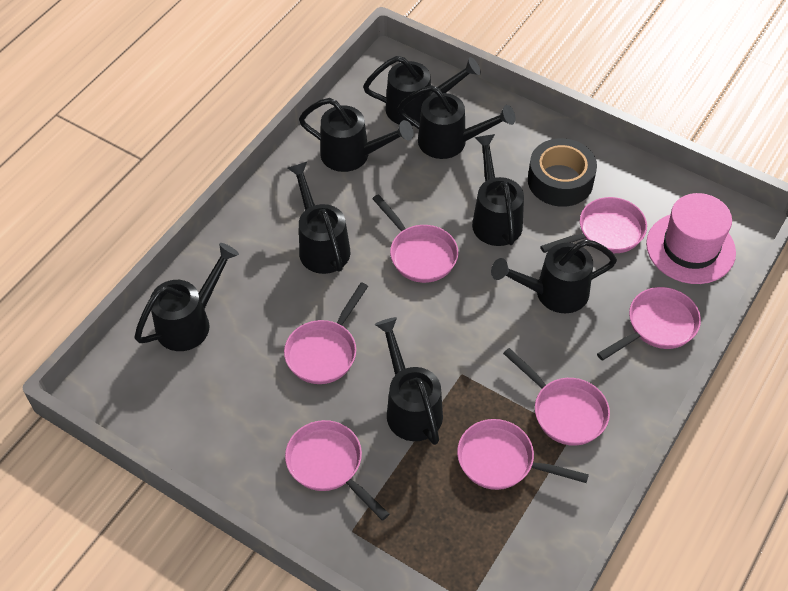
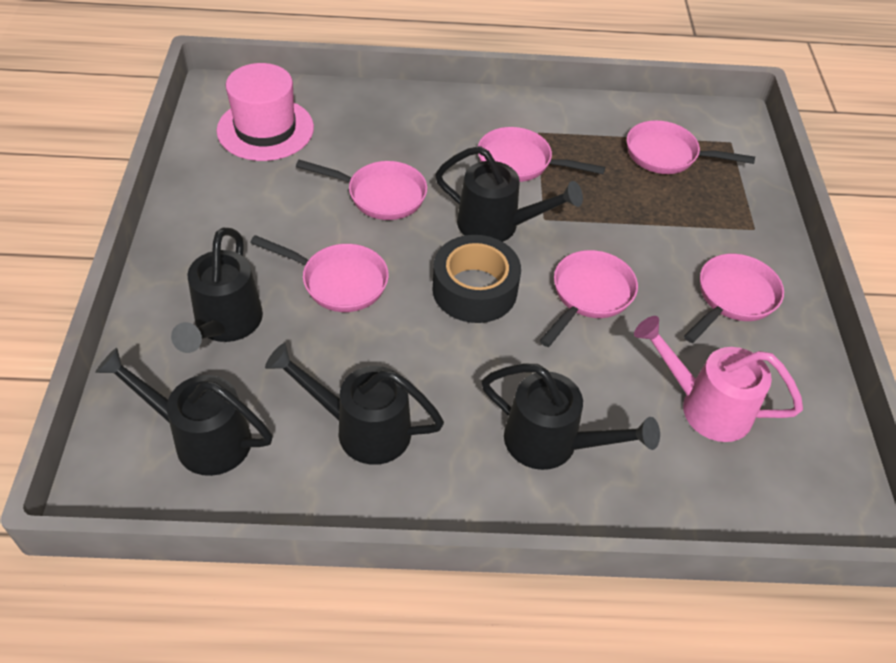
black watering can: 8 -> 5
pink pan: 7 -> 6
pink watering can: 0 -> 1

